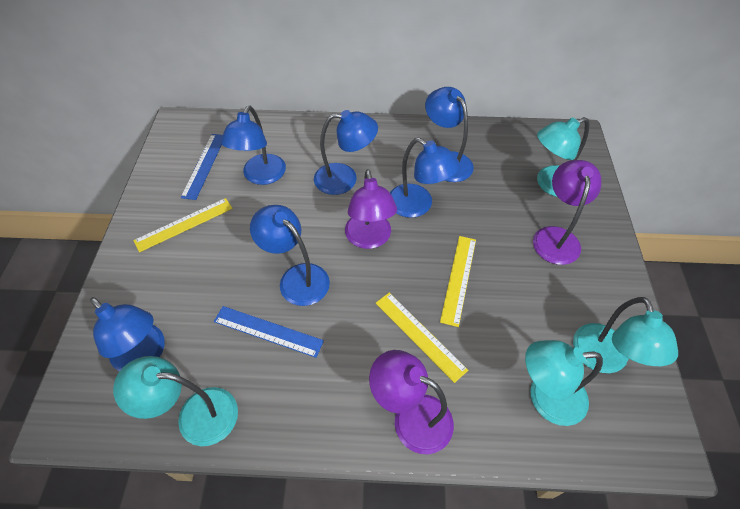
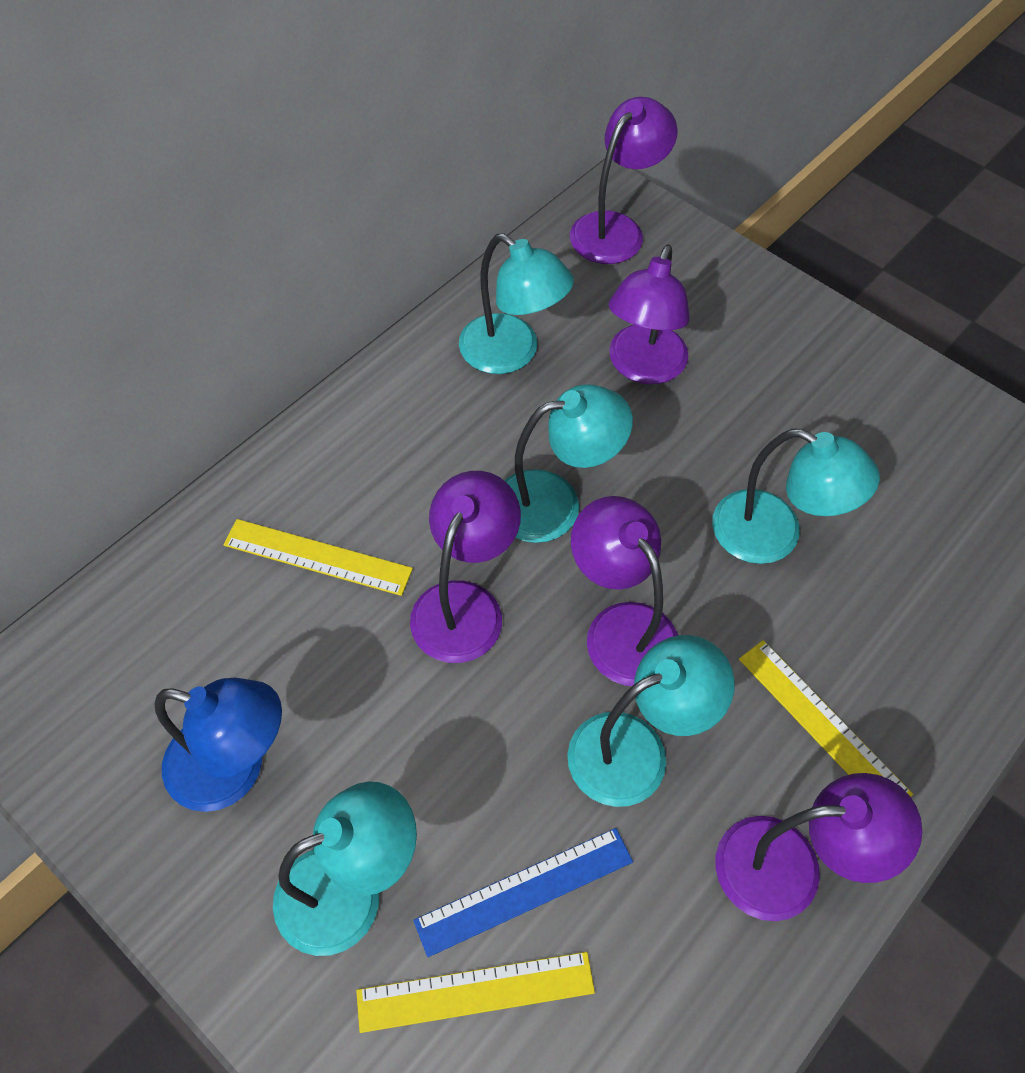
blue lamp: 6 -> 1
blue ruler: 2 -> 1
purple lamp: 3 -> 5
turquoise lamp: 4 -> 5

